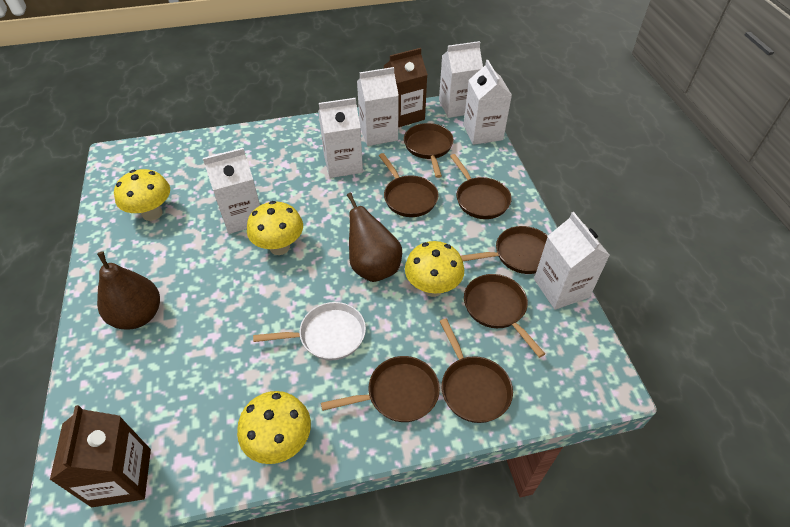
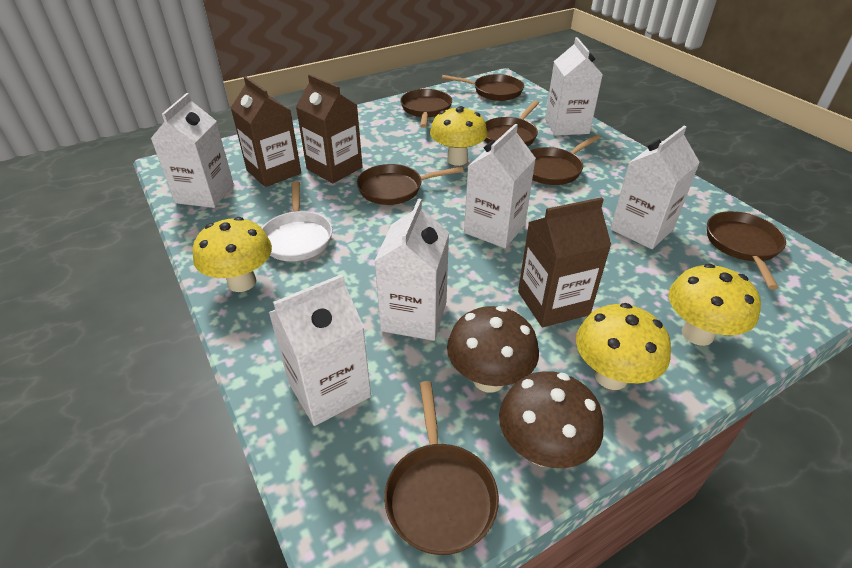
brown carton: 2 -> 3
brown mushroom: 0 -> 2
brown pear: 2 -> 0

